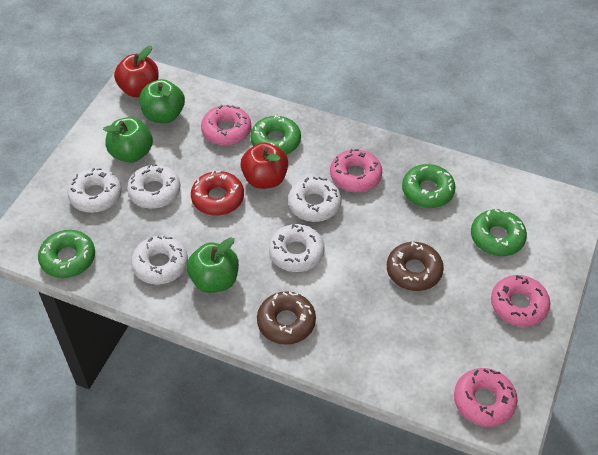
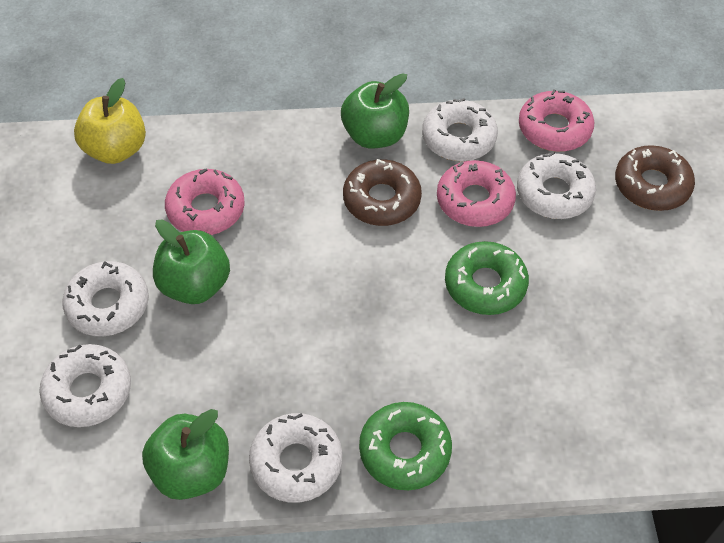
green donut: 4 -> 2
pink donut: 4 -> 3
red apple: 2 -> 0
red donut: 1 -> 0
yellow apple: 0 -> 1

